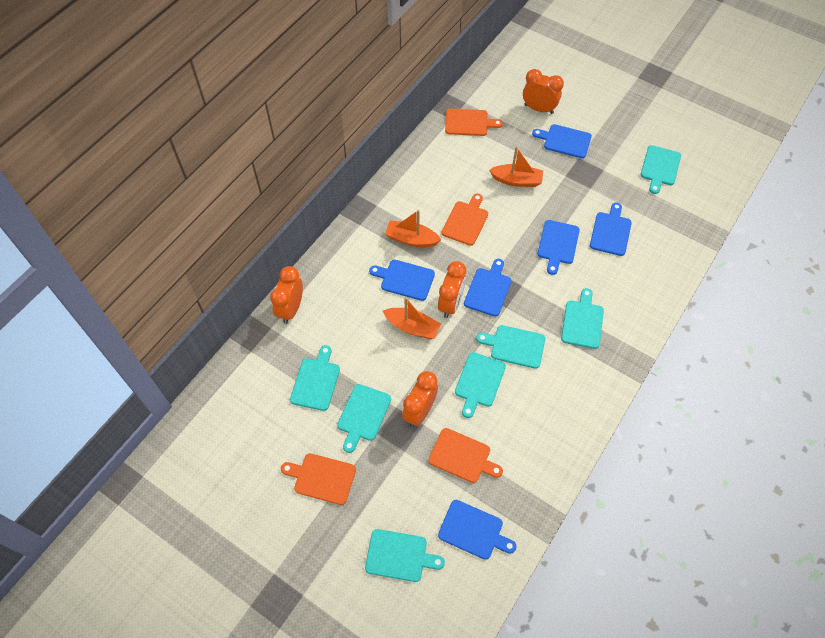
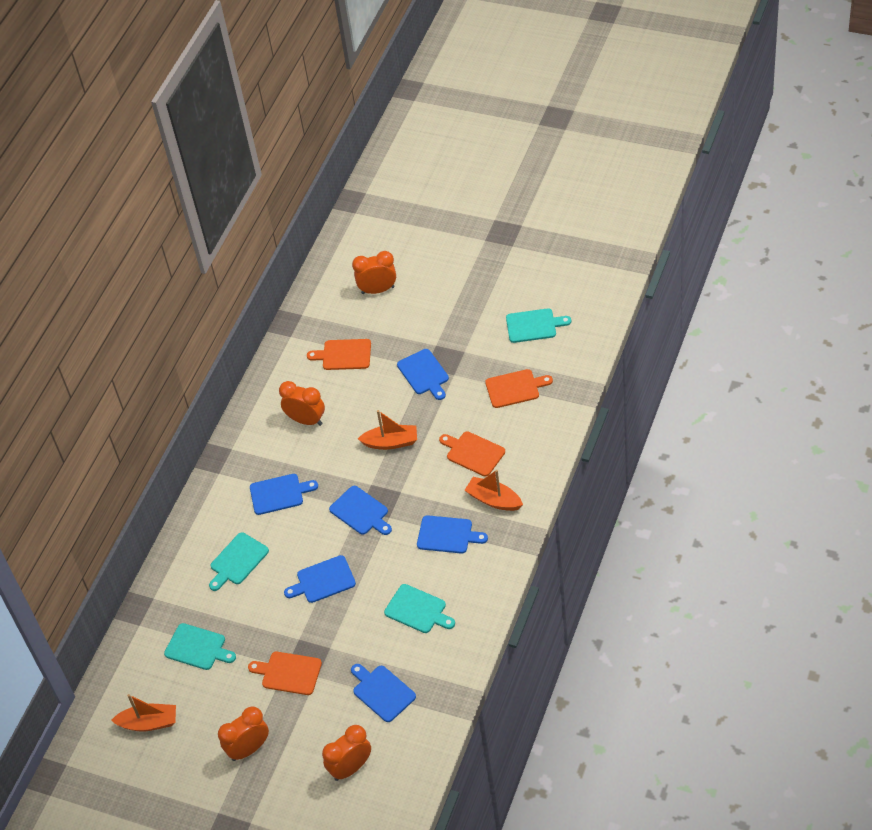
turquoise cutting board: 7 -> 4

